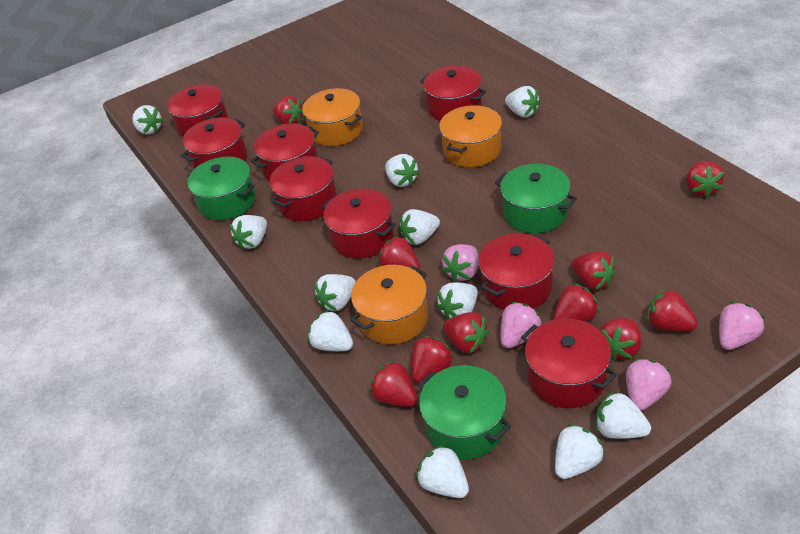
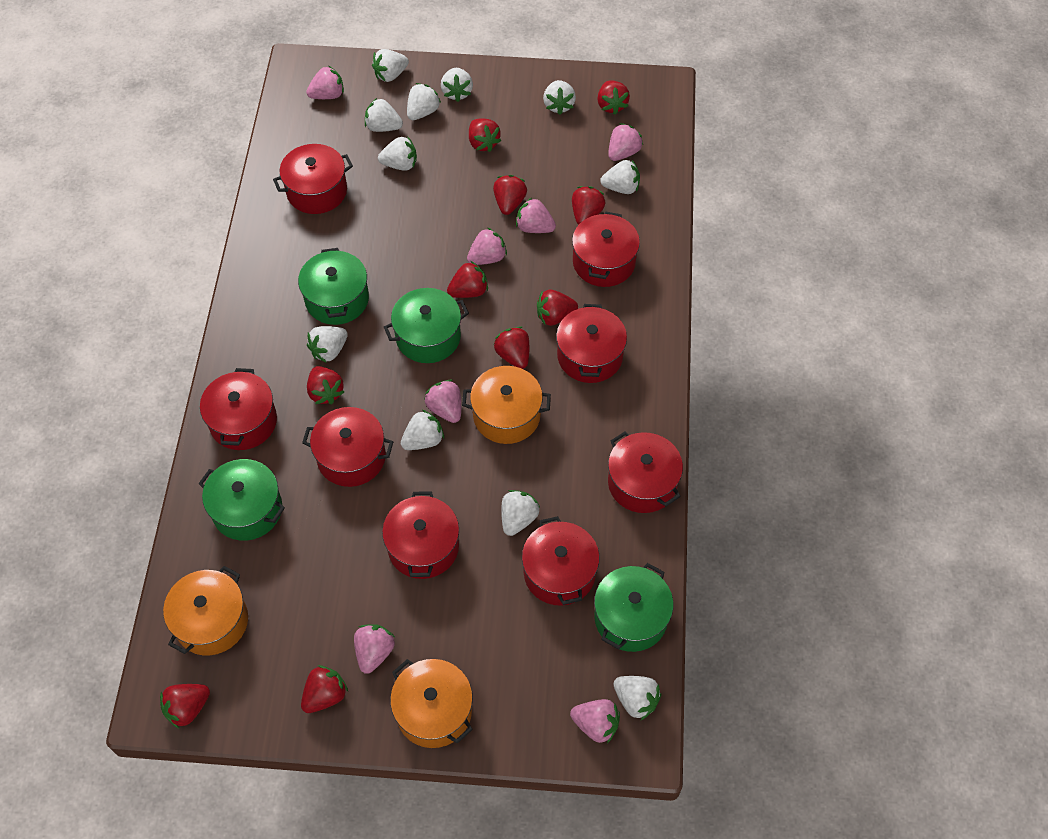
green pot: 3 -> 4
pink strawberry: 4 -> 7

